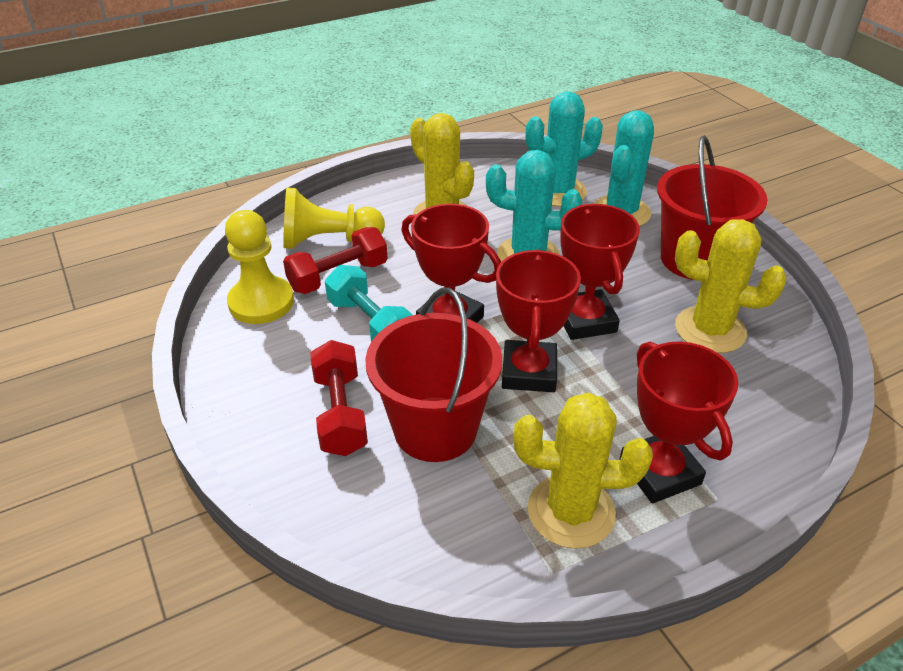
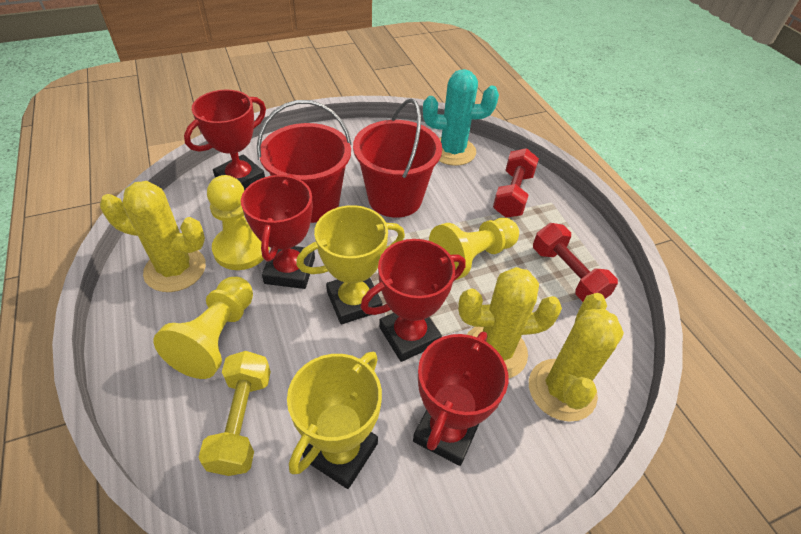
turquoise cactus: 3 -> 1
turquoise dumbbell: 1 -> 0
yellow dumbbell: 0 -> 1
yellow pawn: 2 -> 3
yellow trophy: 0 -> 2

